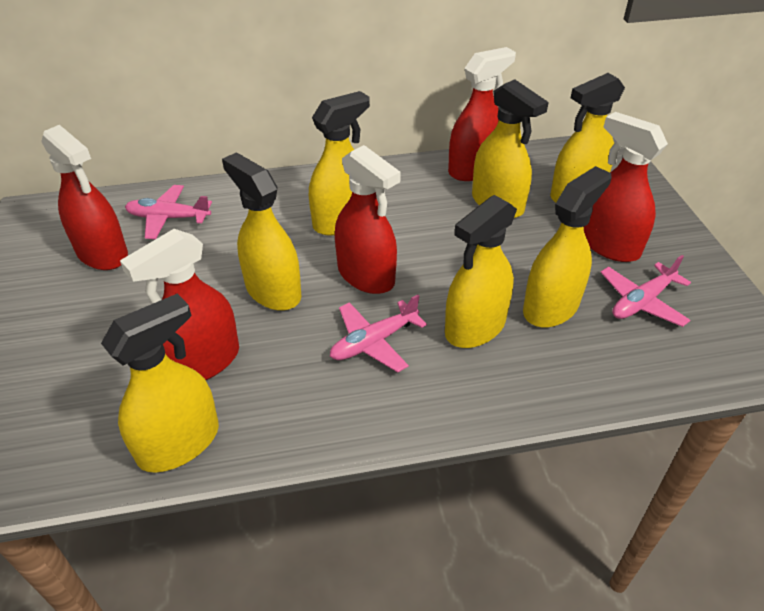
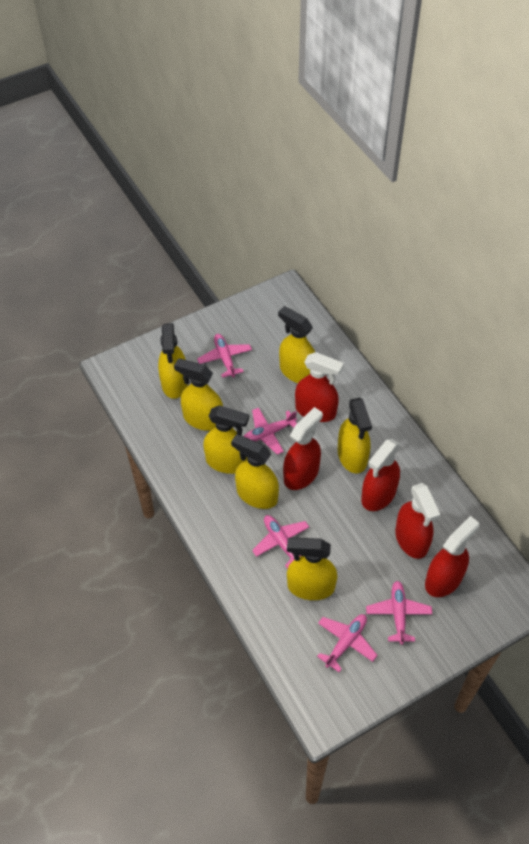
pink plane: 3 -> 5

